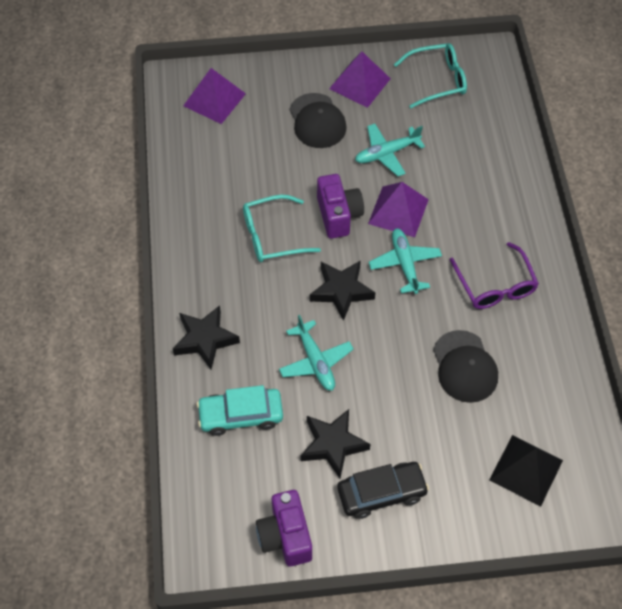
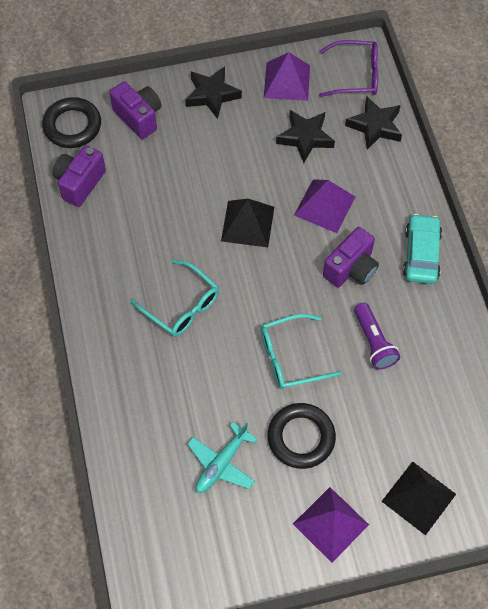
black cap: 2 -> 0
black car: 1 -> 0
black pyramid: 1 -> 2
black ring: 0 -> 2
purple camera: 2 -> 3
purple flashlight: 0 -> 1
turquoise plane: 3 -> 1

